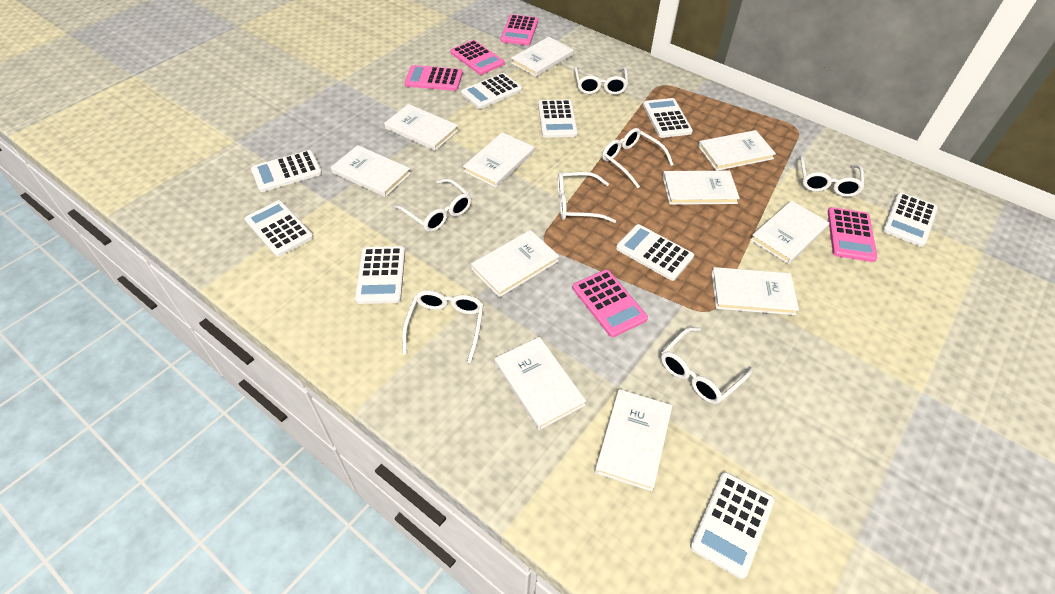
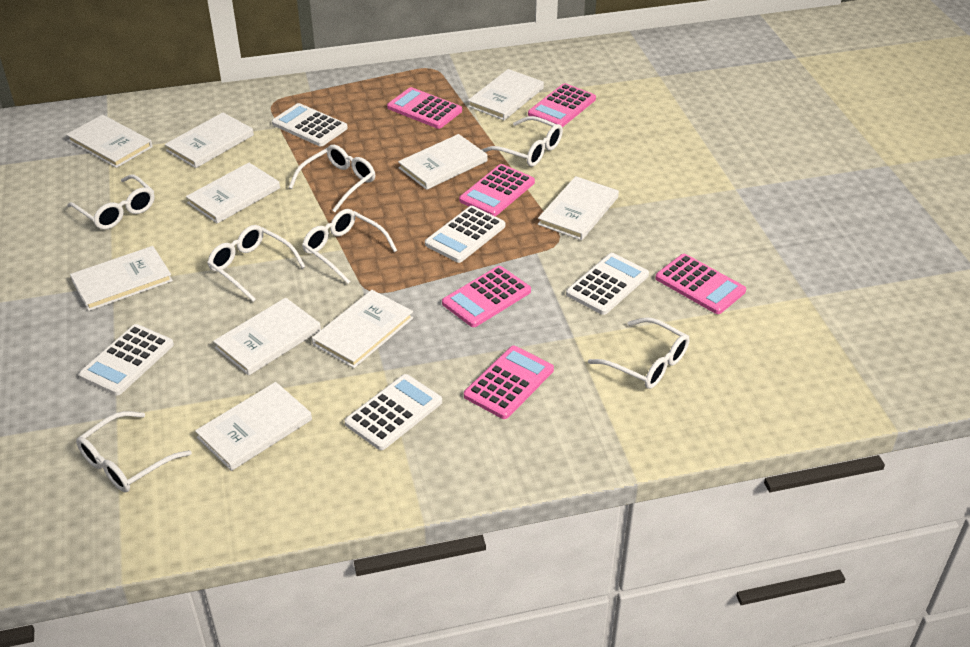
pink calculator: 5 -> 6
white book: 11 -> 10
white calculator: 9 -> 5

